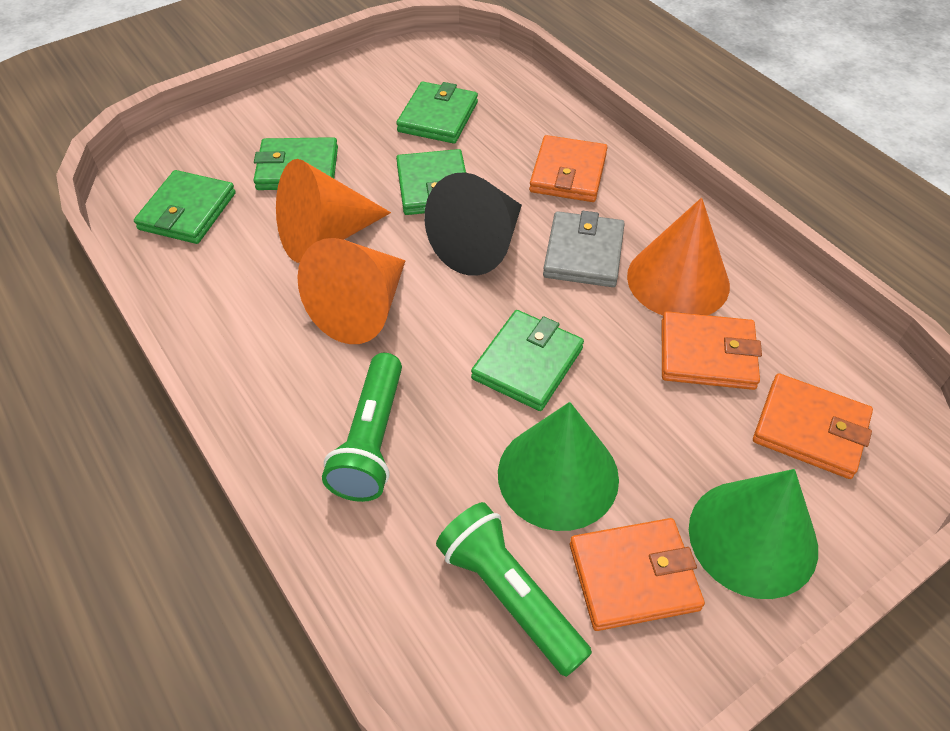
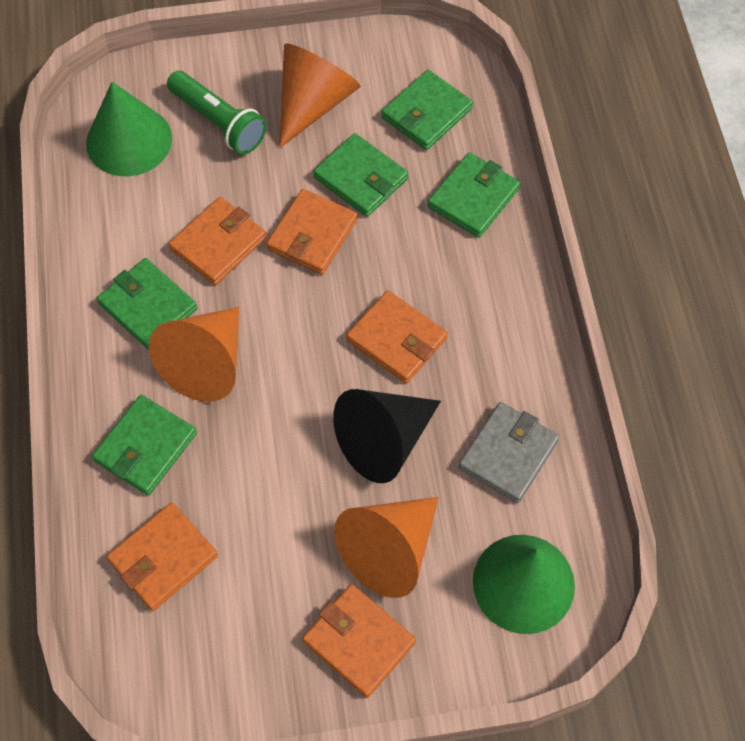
green flashlight: 2 -> 1
orange wallet: 4 -> 5

